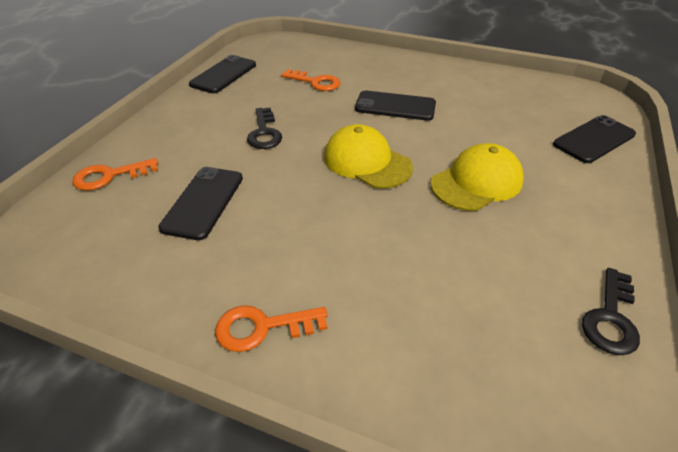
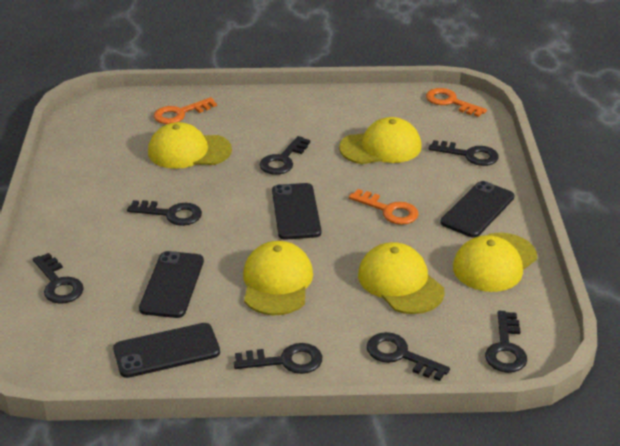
black key: 2 -> 7
yellow cap: 2 -> 5

